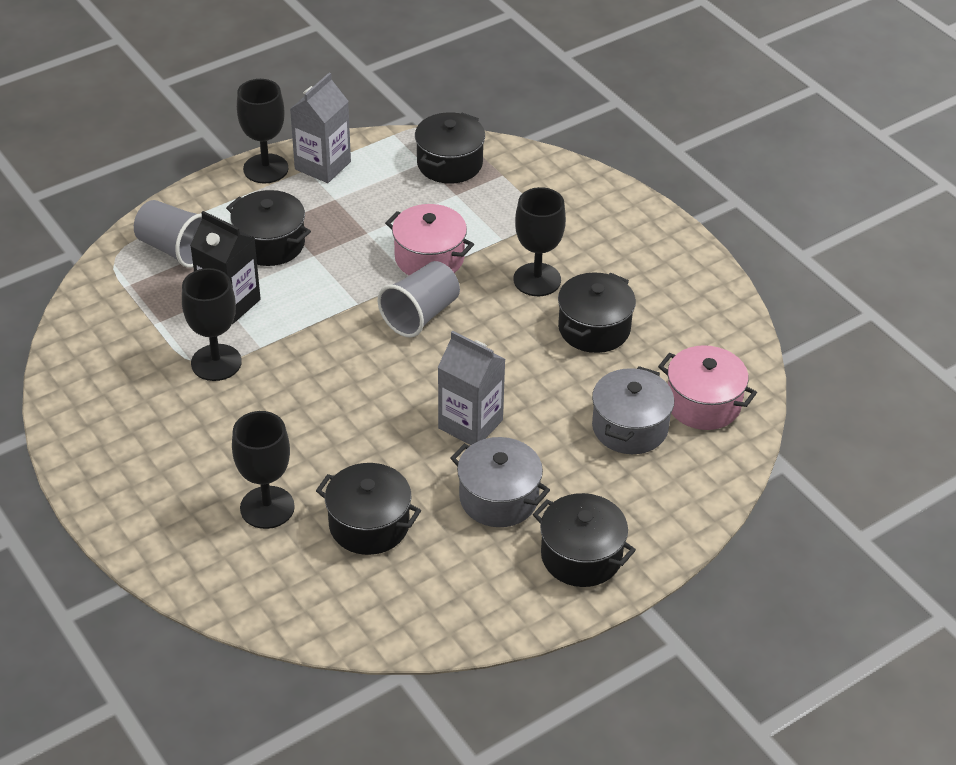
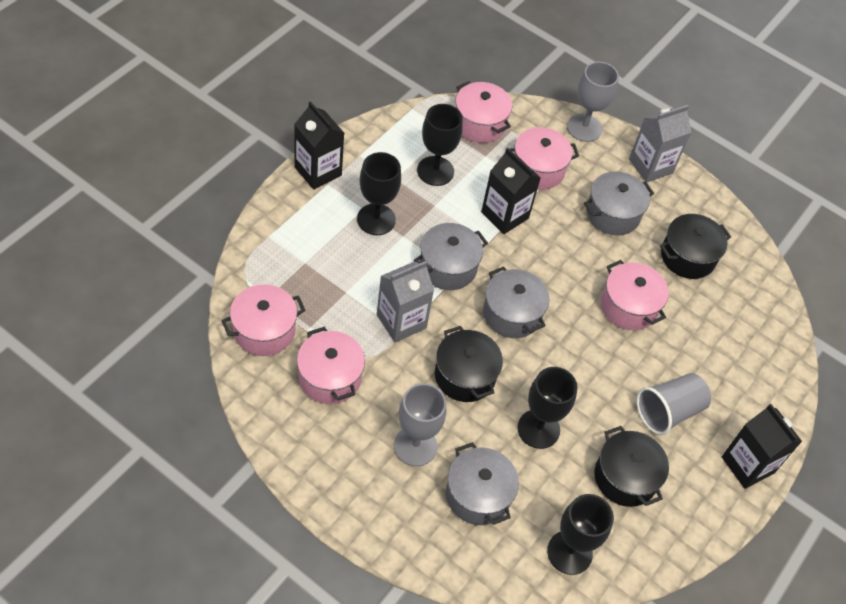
black carton: 1 -> 3
black pot: 5 -> 3
grey cup: 2 -> 1
grey goblet: 0 -> 2
grey pot: 2 -> 4
pink pot: 2 -> 5

